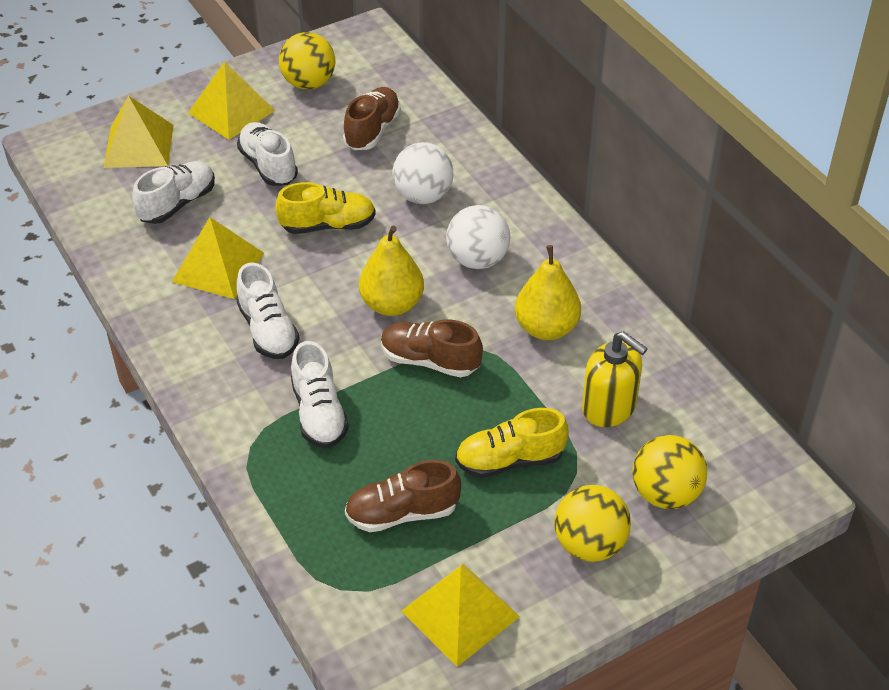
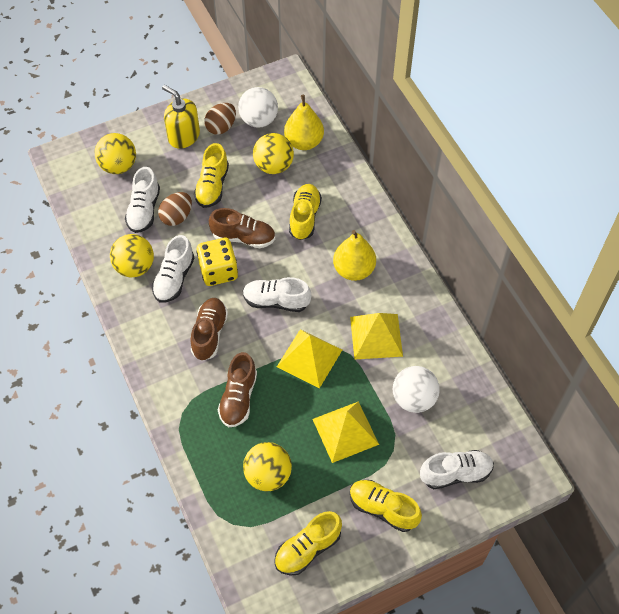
brown egg: 0 -> 2
yellow ball: 3 -> 4
yellow dice: 0 -> 1
yellow pyramid: 4 -> 3
yellow shoe: 2 -> 4

